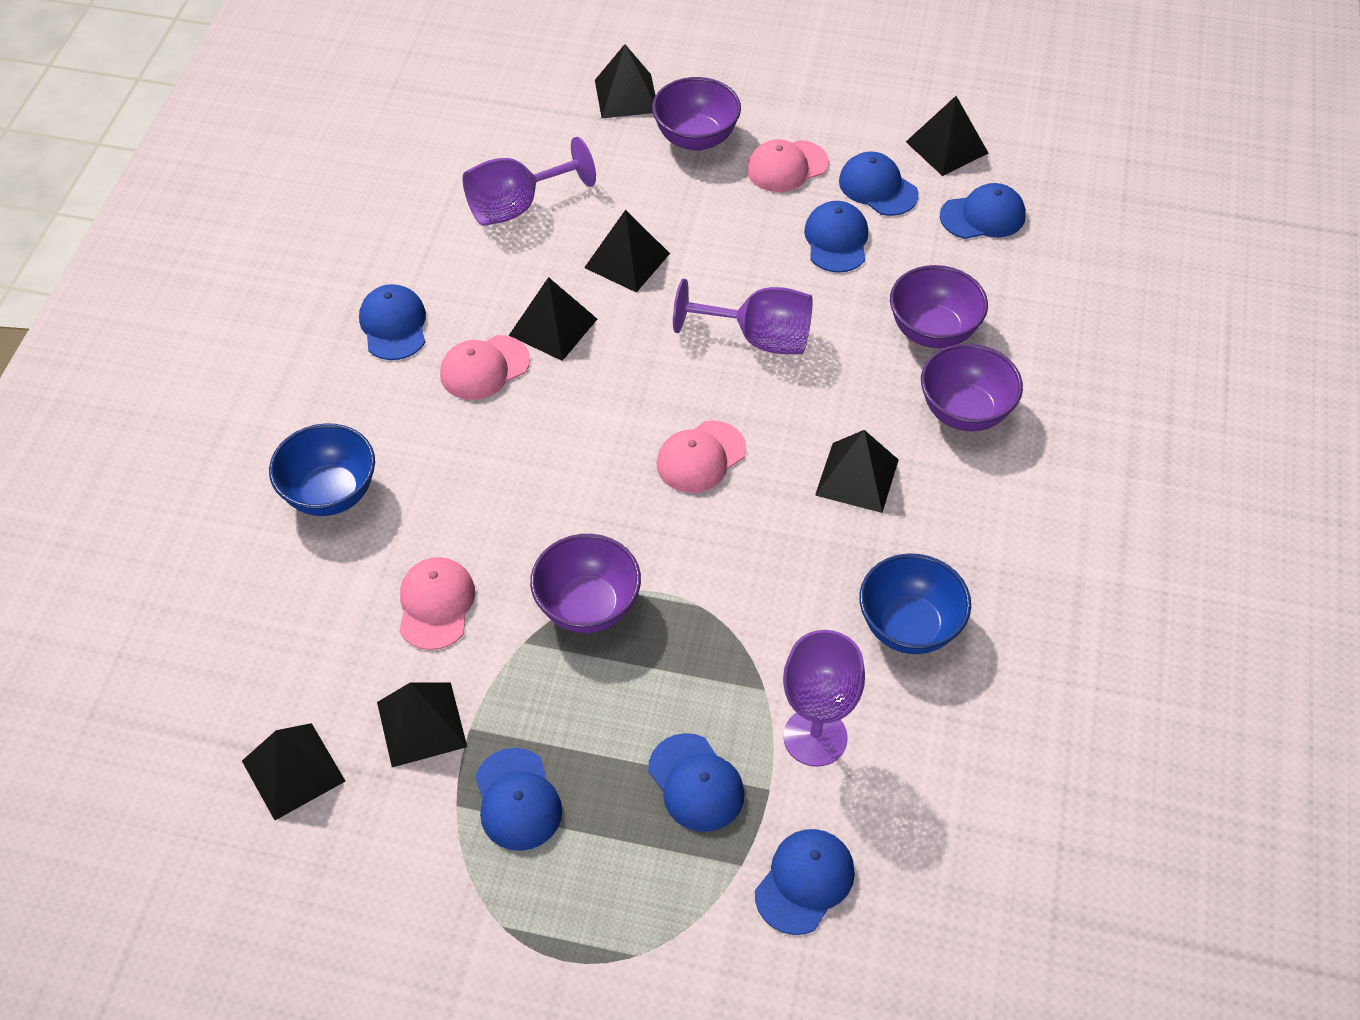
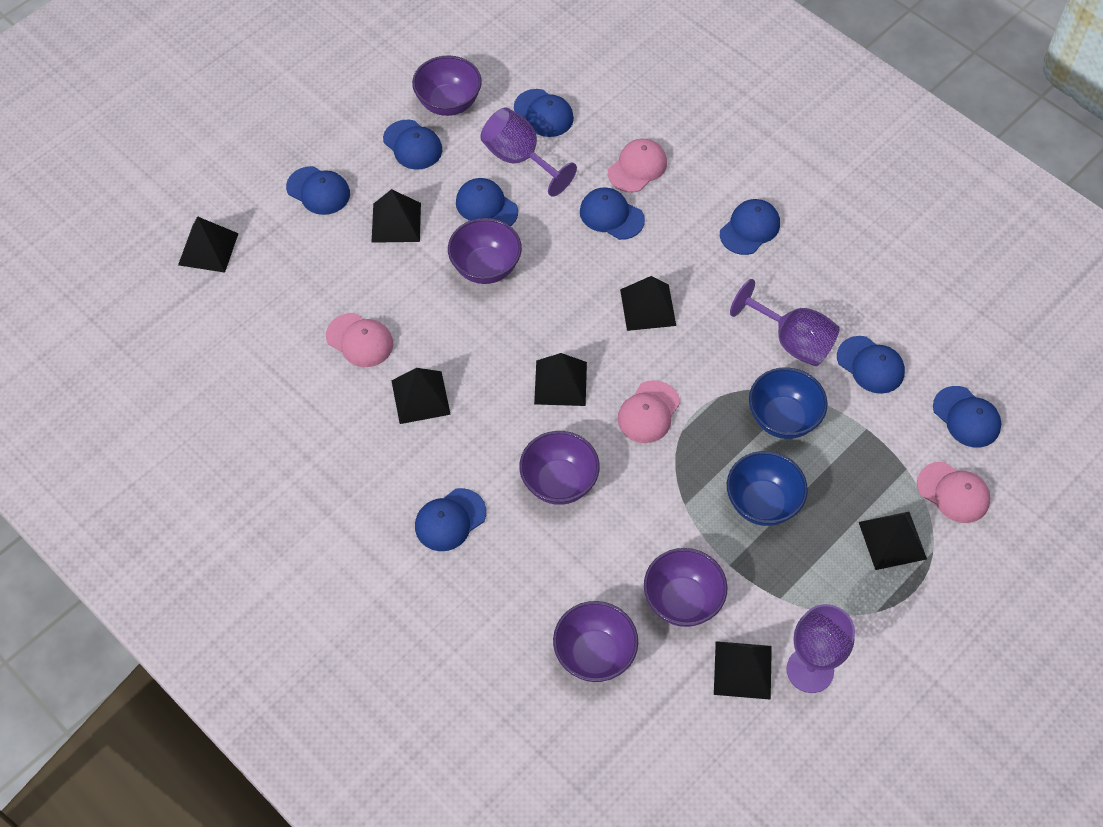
blue cap: 7 -> 9
purple bowl: 4 -> 5

